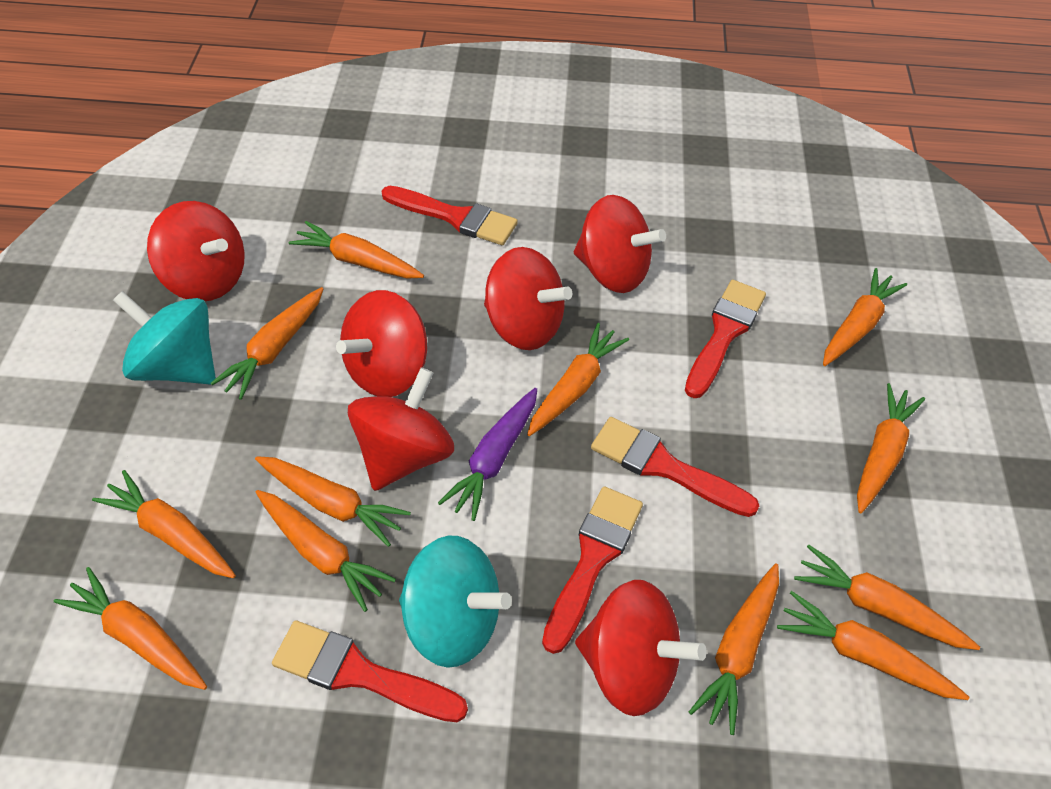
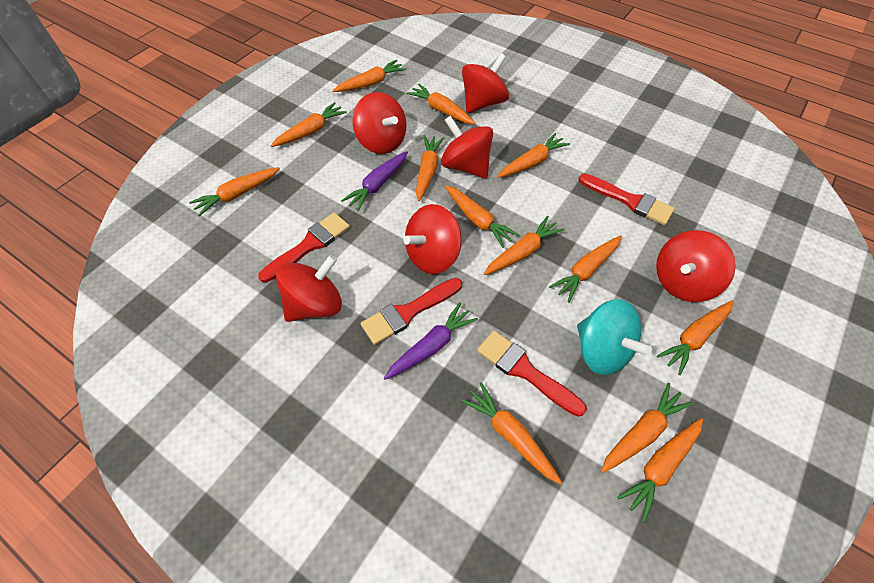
orange carrot: 12 -> 13
purple carrot: 1 -> 2
red brush: 5 -> 4
turquoise spinning top: 2 -> 1

